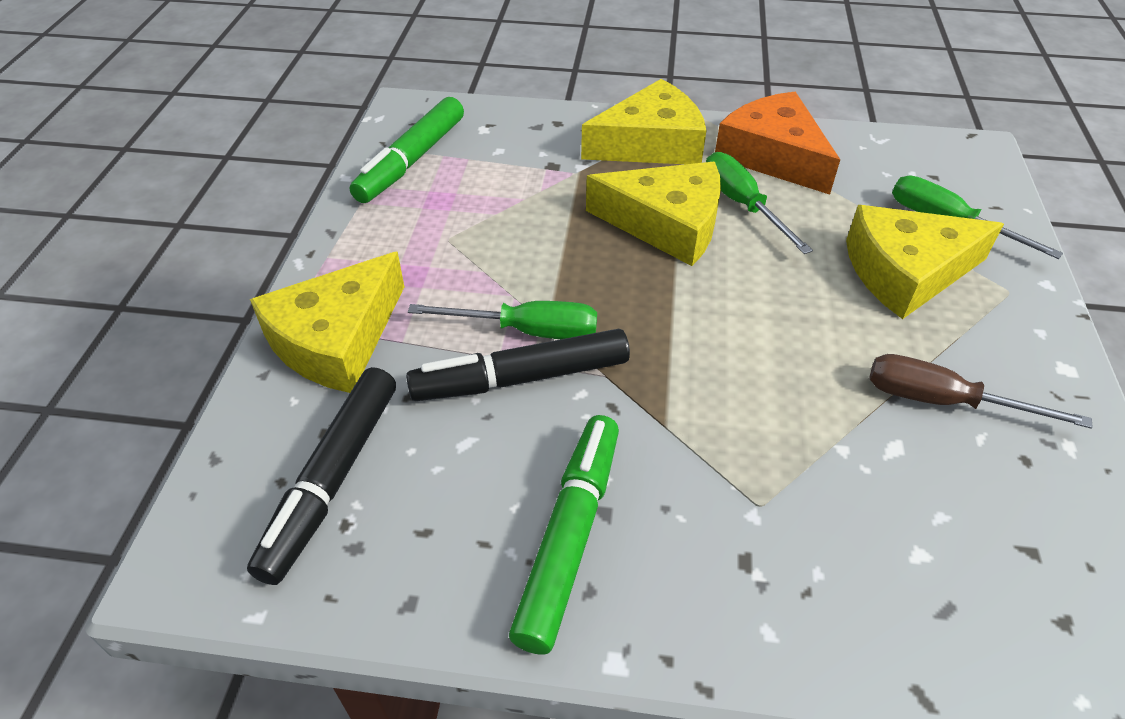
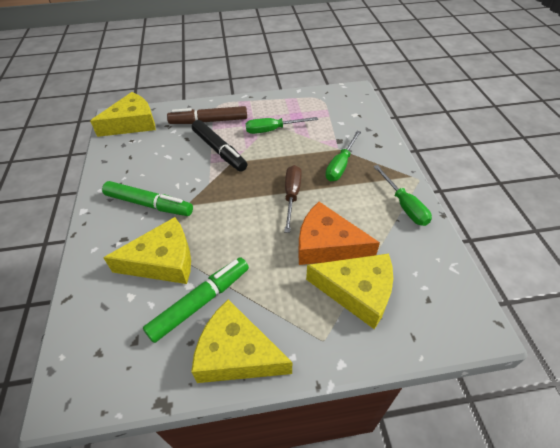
black marker: 2 -> 1
brown marker: 0 -> 1

